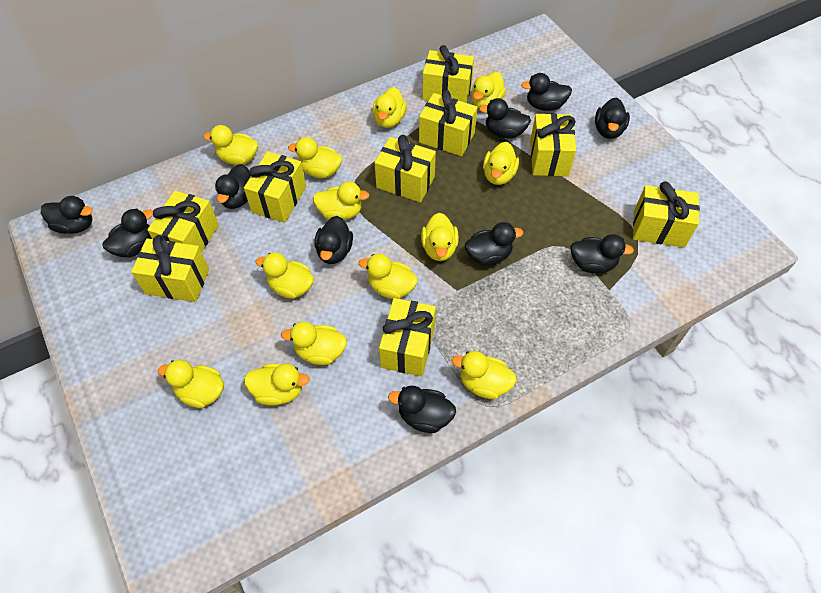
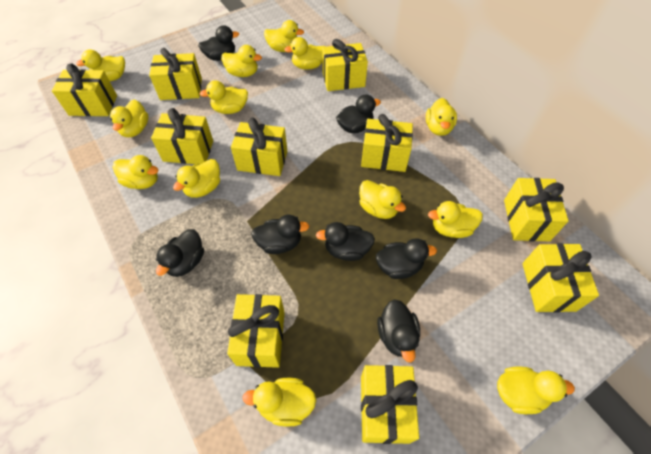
black duck: 10 -> 7
yellow gift: 9 -> 10

